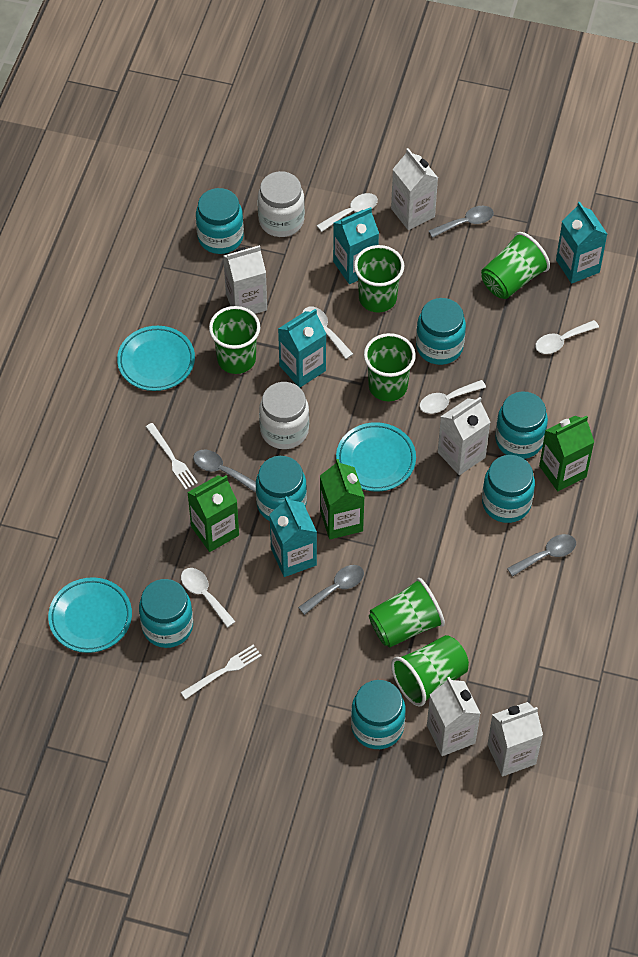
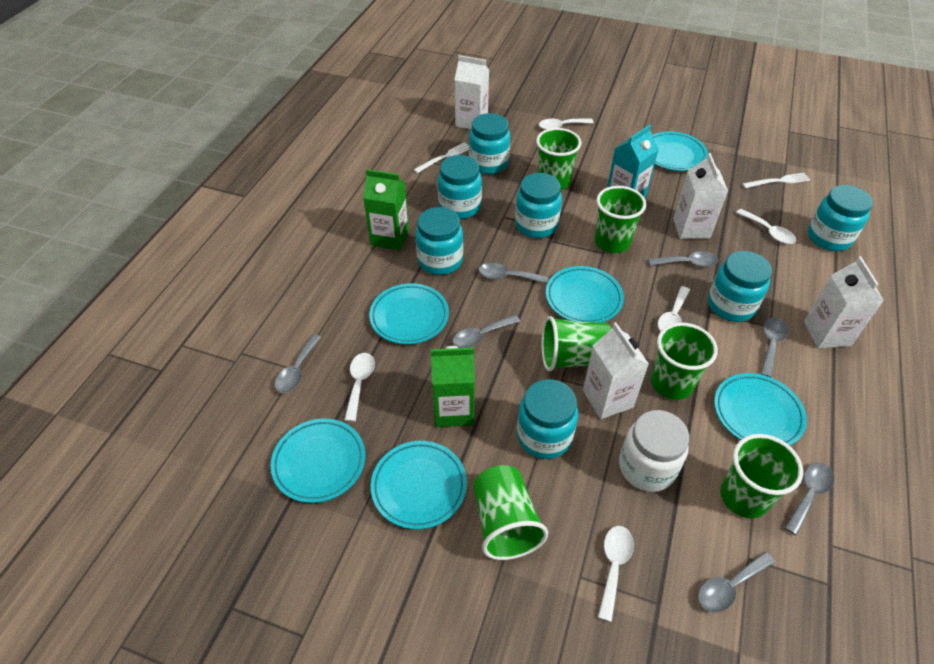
green carton: 3 -> 2
grey spoon: 4 -> 7
turquoise carton: 4 -> 1
turquoise plate: 3 -> 6
white carton: 5 -> 4
white jar: 2 -> 1

